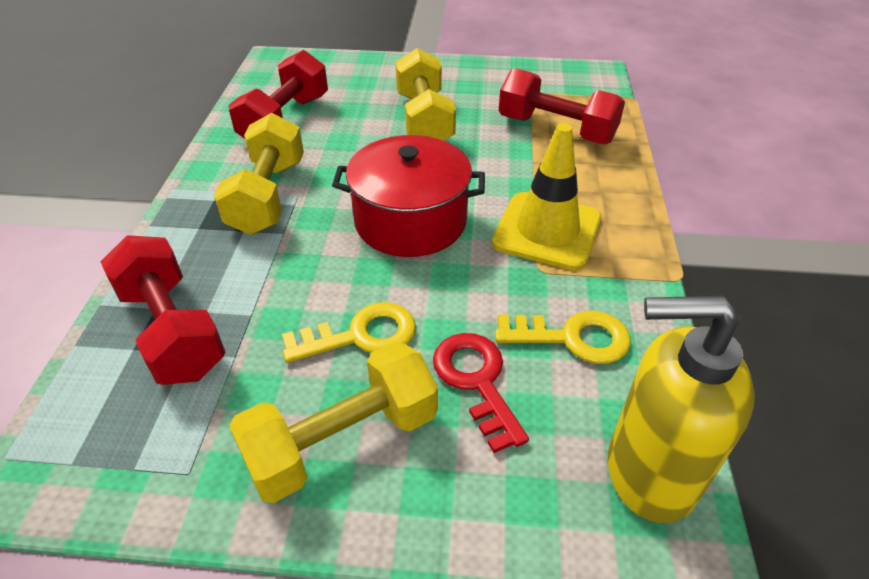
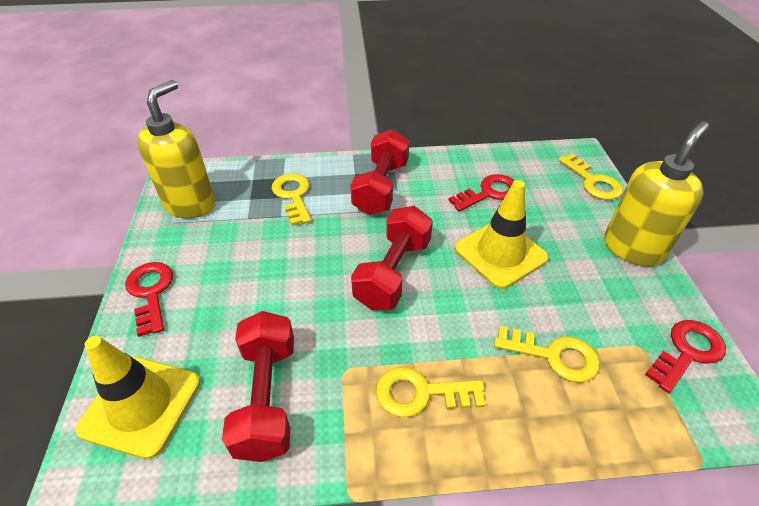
red key: 1 -> 3
red pot: 1 -> 0
yellow dumbbell: 3 -> 0
yellow key: 2 -> 4
yellow soap dispenser: 1 -> 2
yellow traffic cone: 1 -> 2

